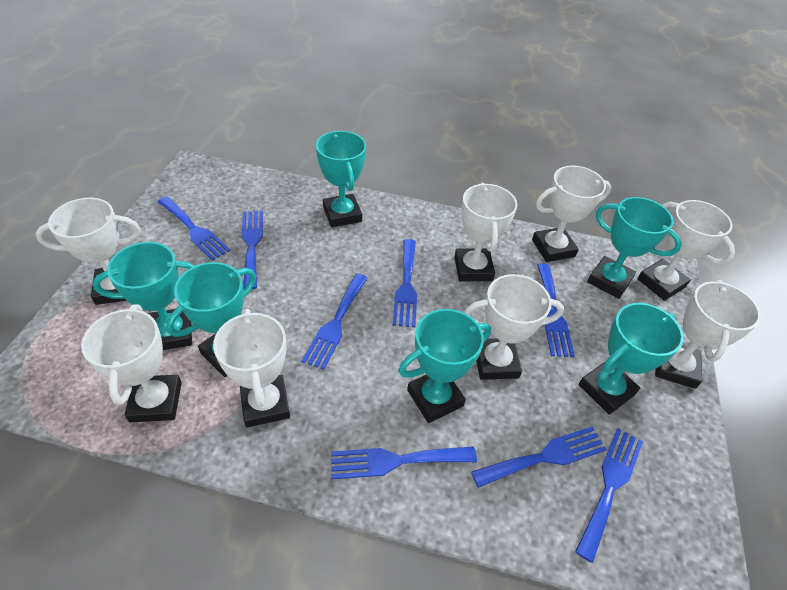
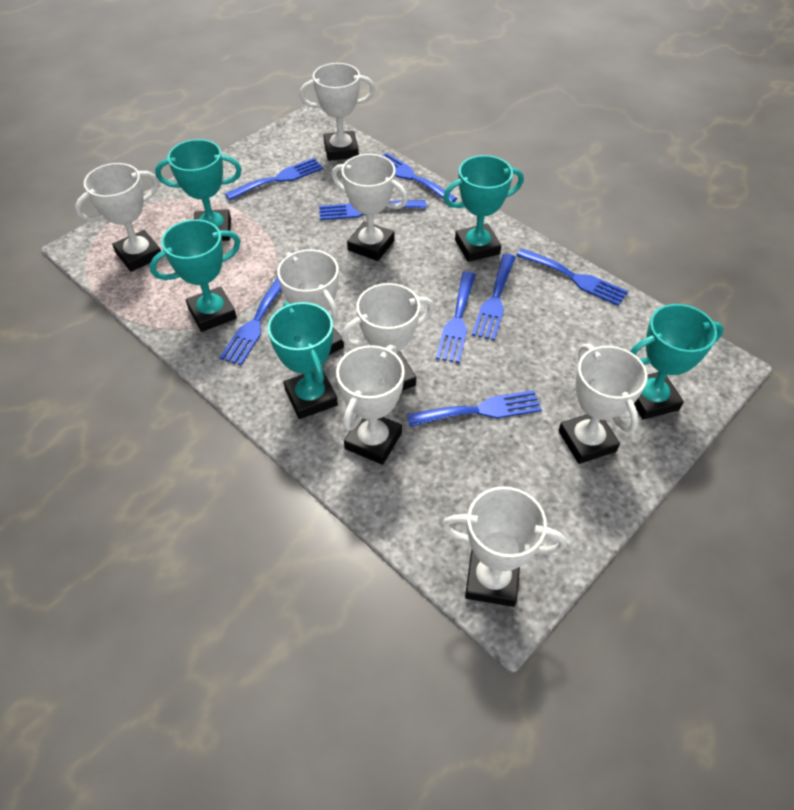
turquoise trophy: 6 -> 5

